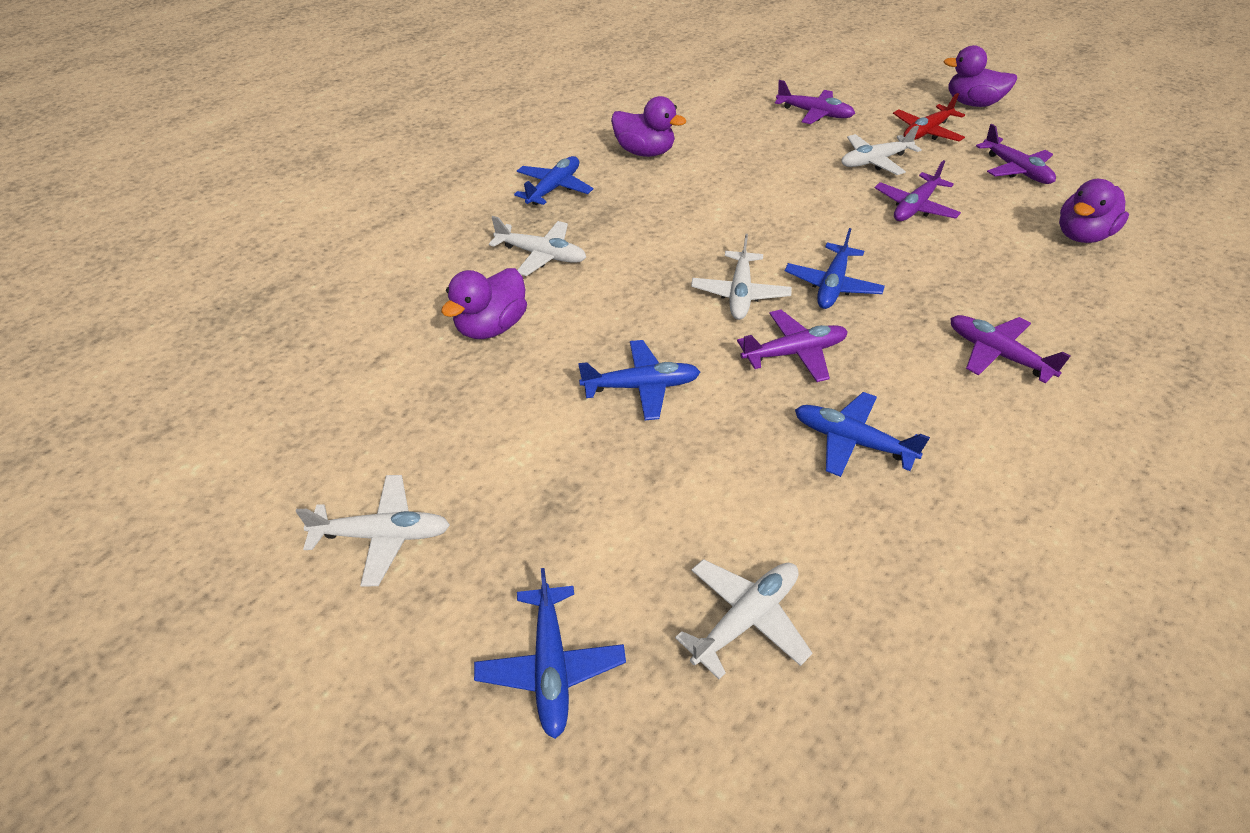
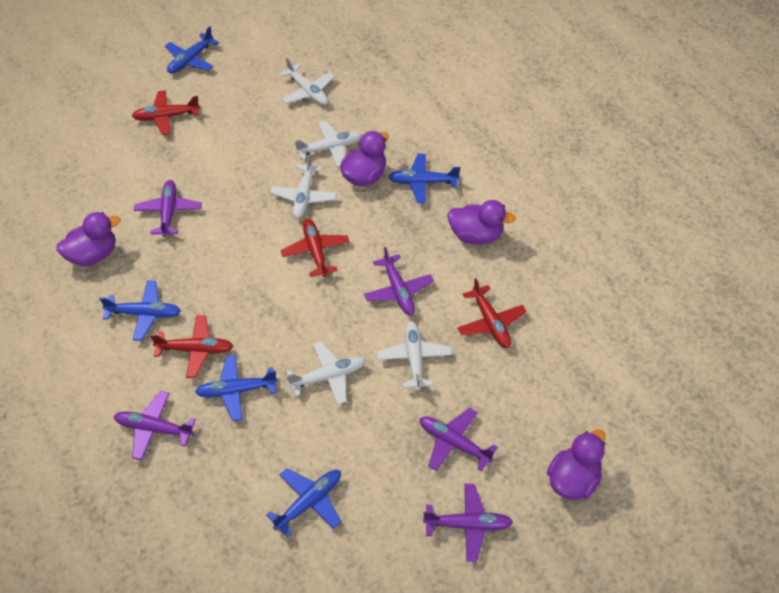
red plane: 1 -> 4

